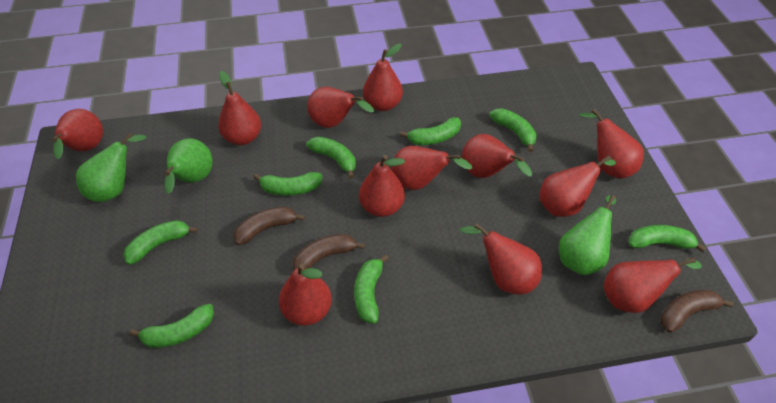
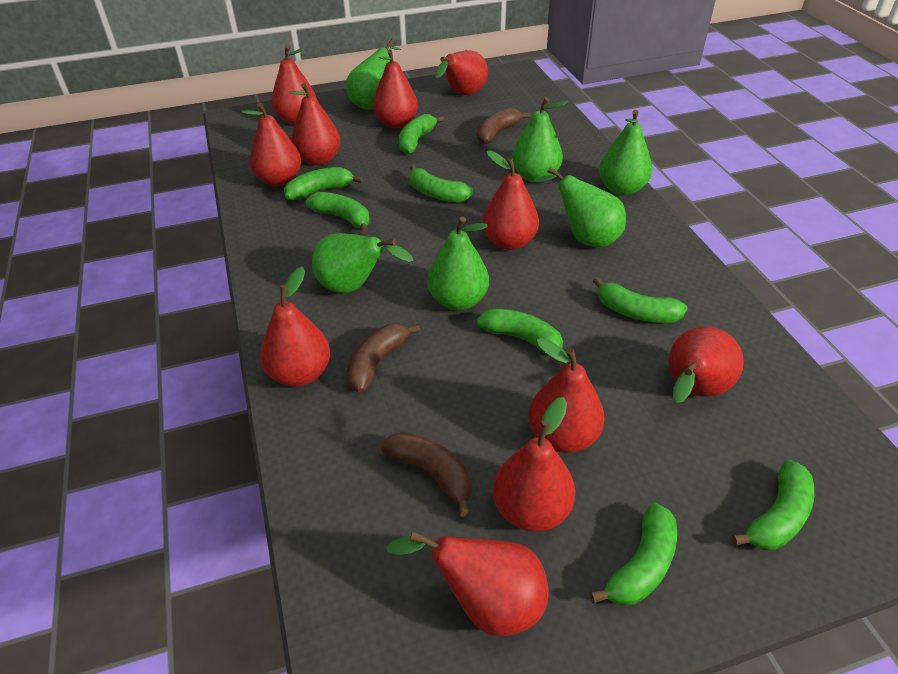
green pear: 3 -> 6
red pear: 12 -> 11

